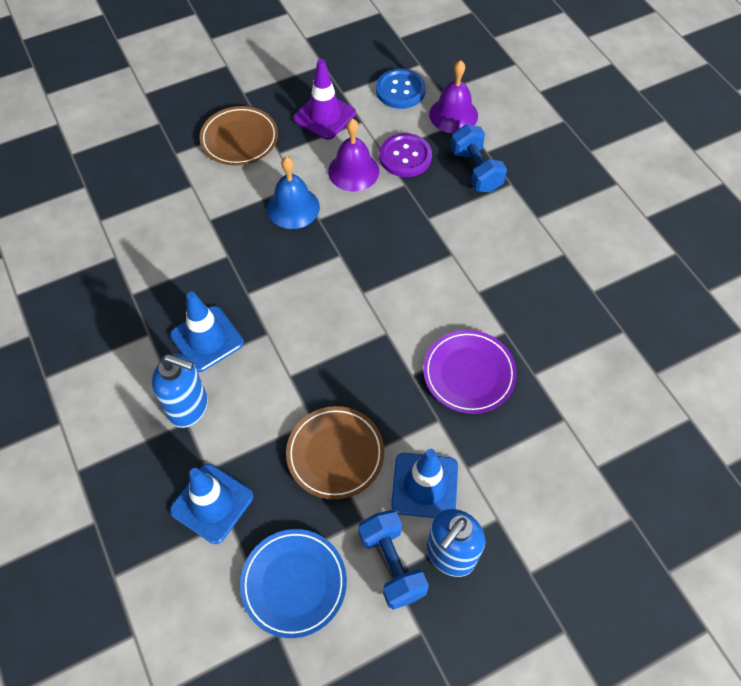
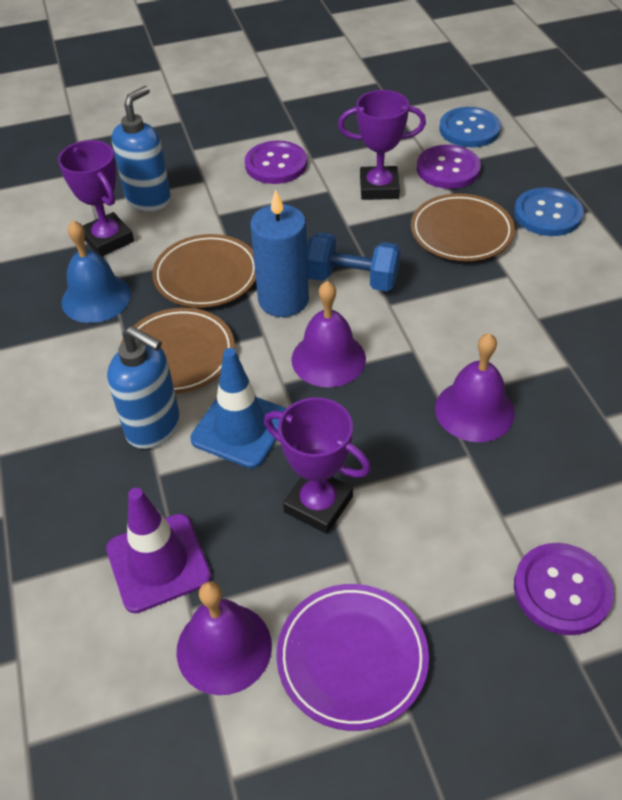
blue button: 1 -> 2
blue candle: 0 -> 1
blue dumbbell: 2 -> 1
blue plate: 1 -> 0
blue traffic cone: 3 -> 1
brown plate: 2 -> 3
purple bell: 2 -> 3
purple button: 1 -> 3
purple trophy: 0 -> 3

